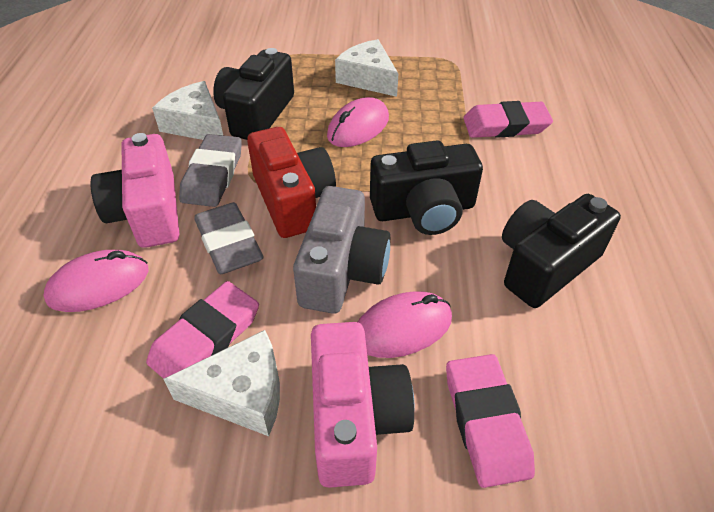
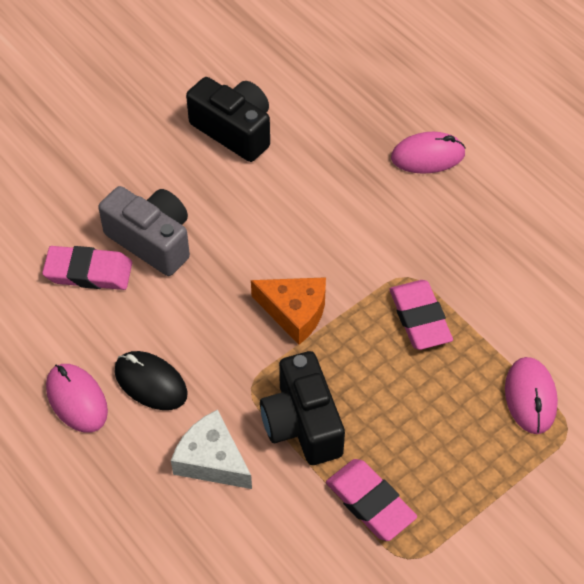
black camera: 3 -> 2
black mouse: 0 -> 1
grey eraser: 2 -> 0
orange cheese: 0 -> 1
pink camera: 2 -> 0
red camera: 1 -> 0
white cheese: 3 -> 1

